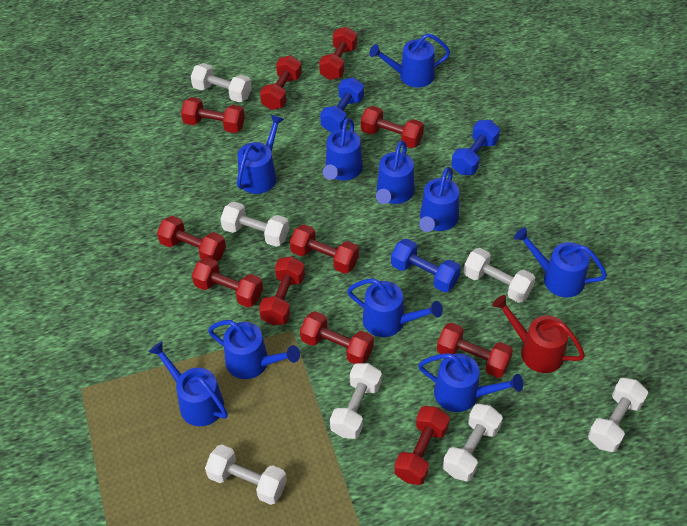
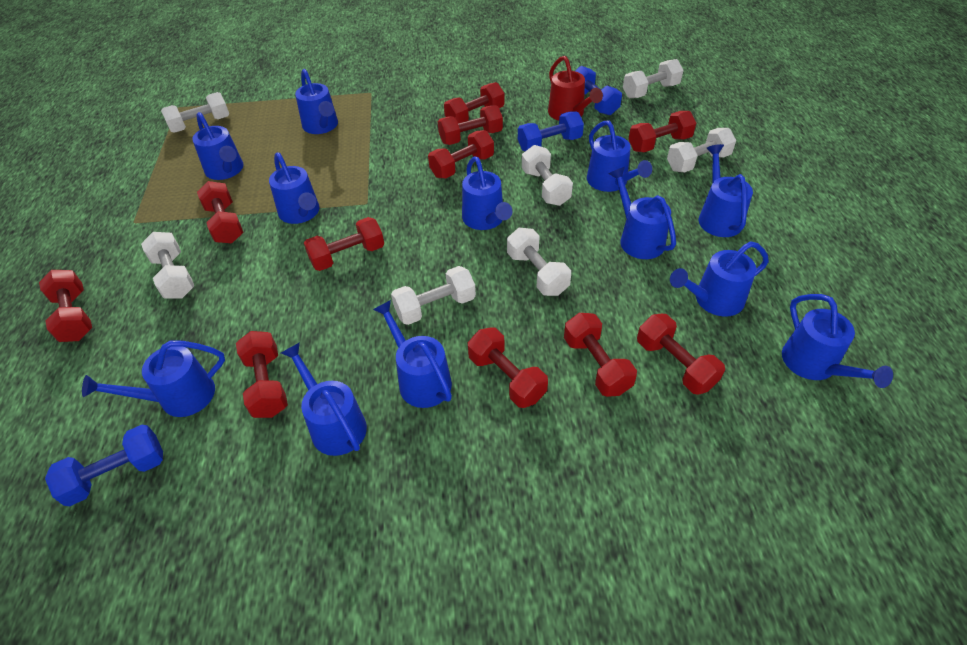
blue watering can: 10 -> 12

